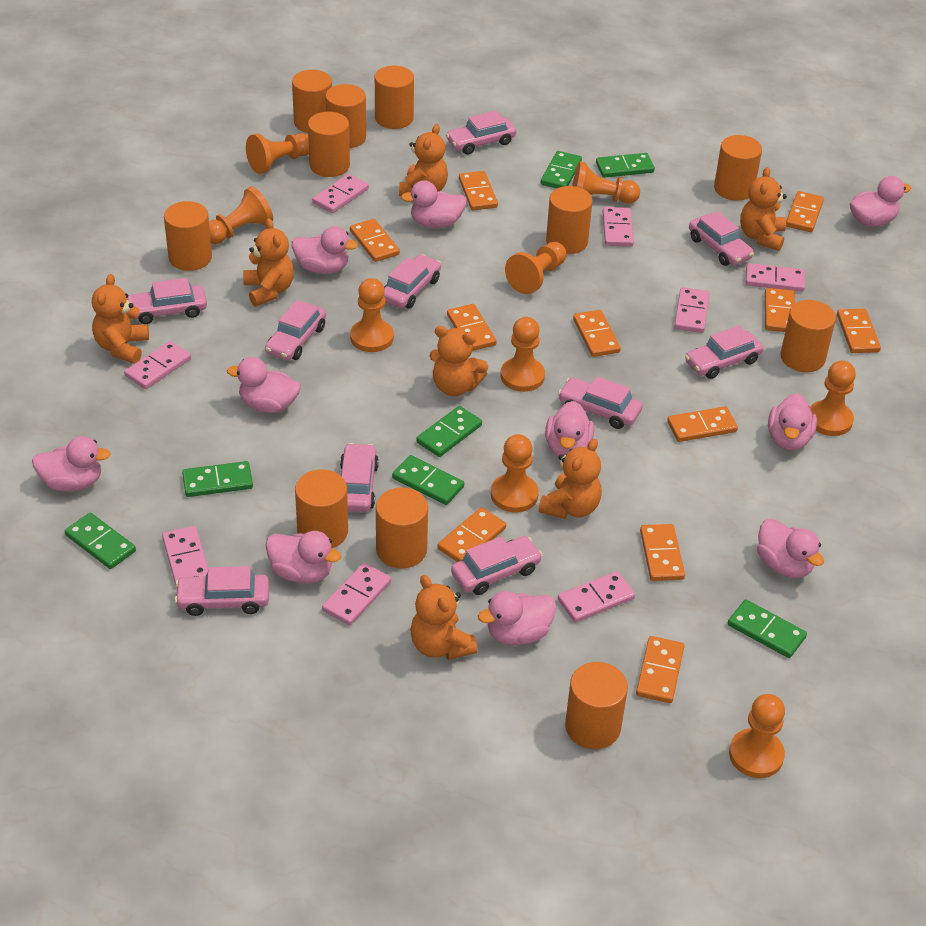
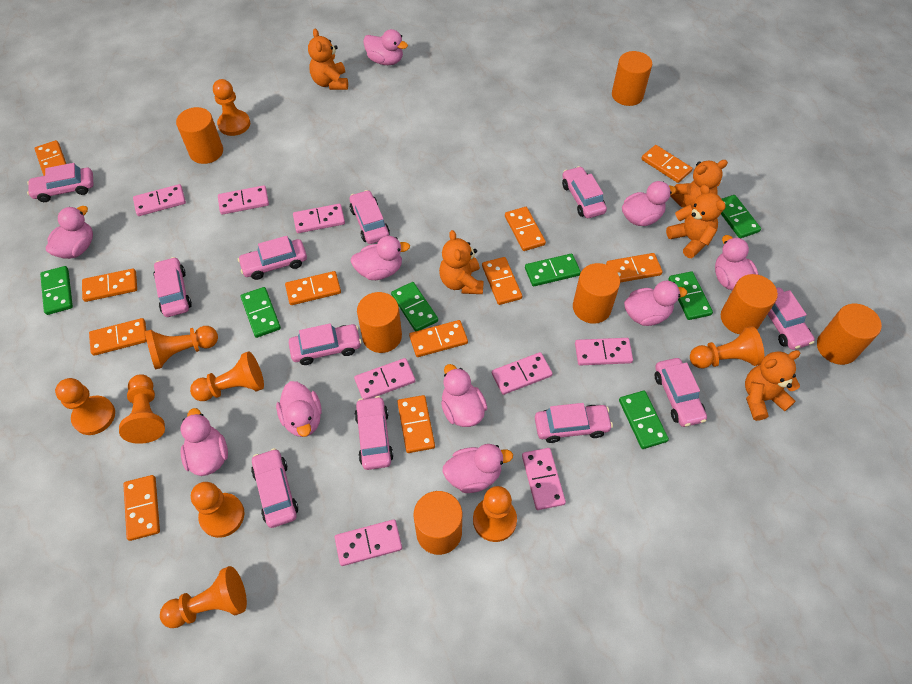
orange cylinder: 11 -> 7
orange teddy bear: 7 -> 5
pink car: 10 -> 11

